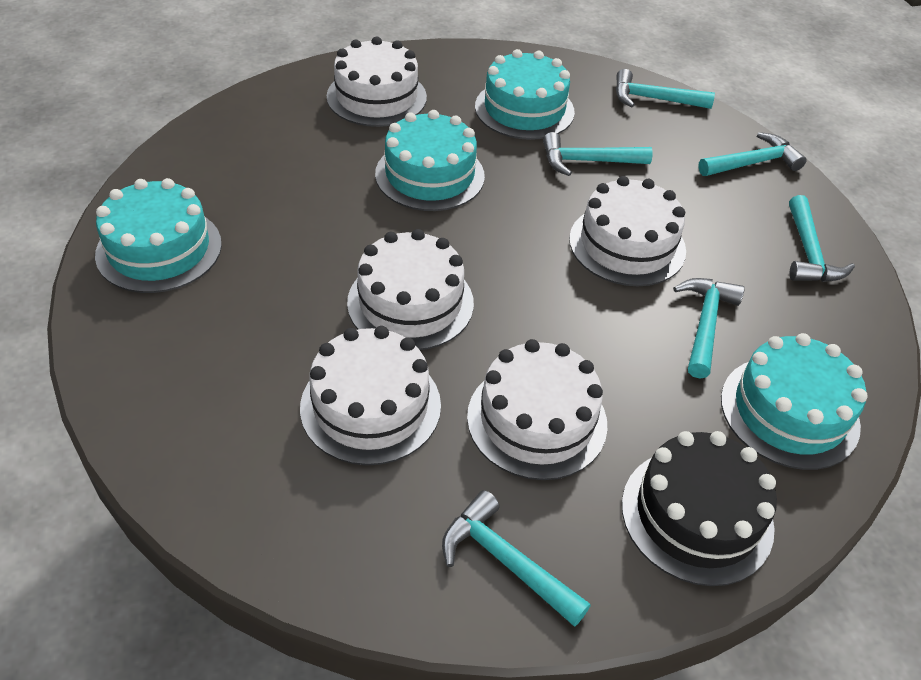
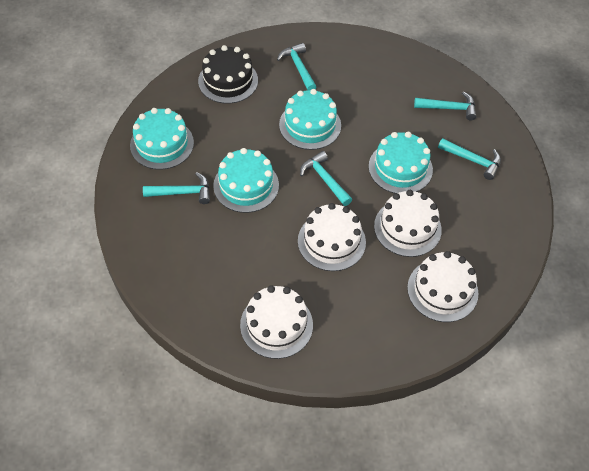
turquoise hammer: 6 -> 5
white cake: 5 -> 4

